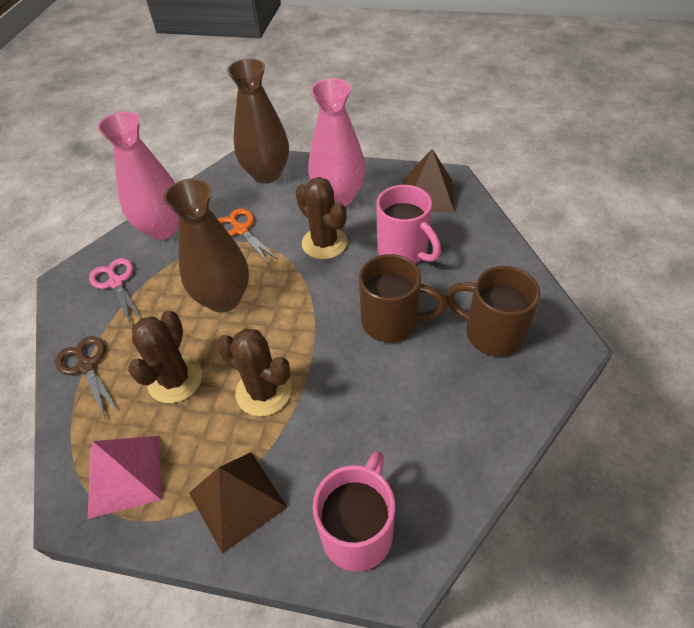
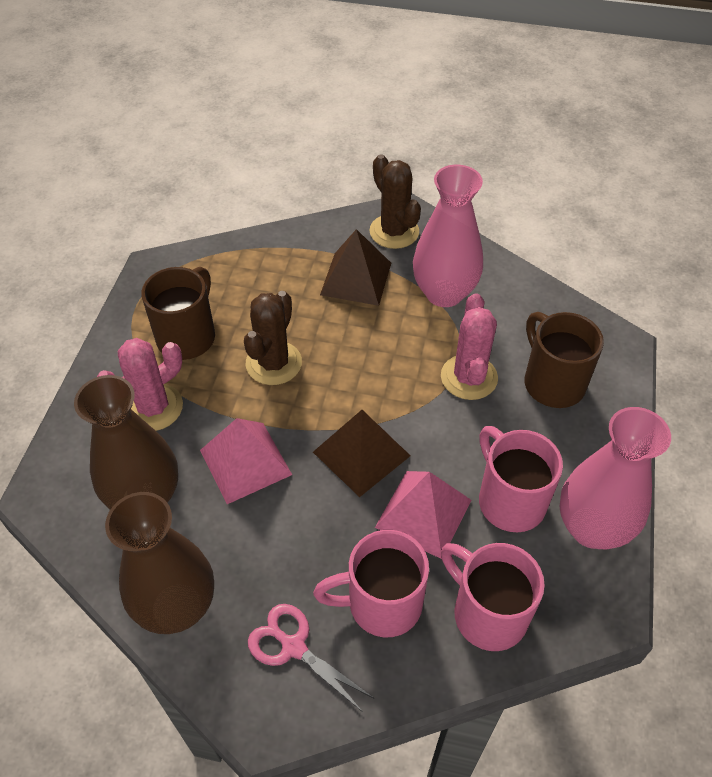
brown cactus: 3 -> 2
brown scissors: 1 -> 0
orange scissors: 1 -> 0
pink cactus: 0 -> 2
pink mug: 2 -> 3
pink pyramid: 1 -> 2

